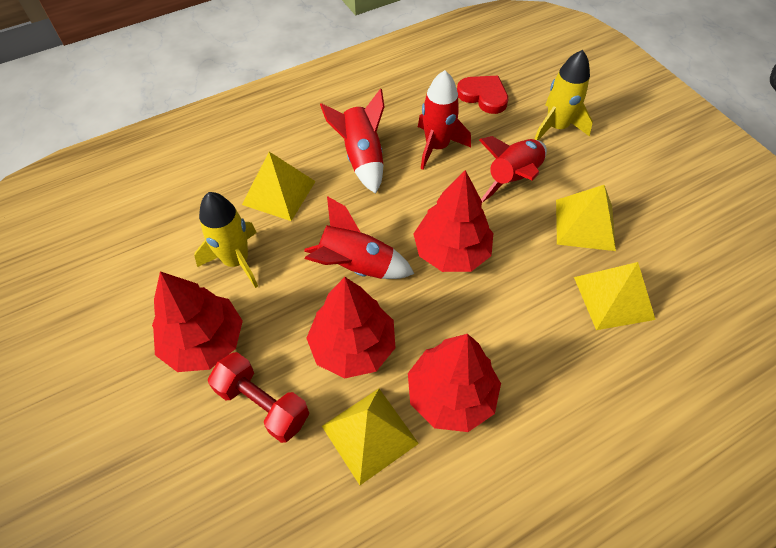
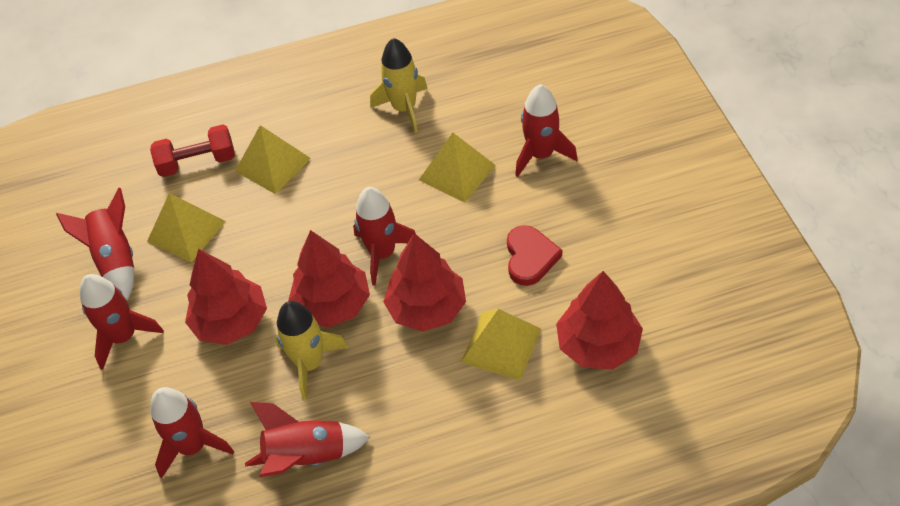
red rocket: 4 -> 6

